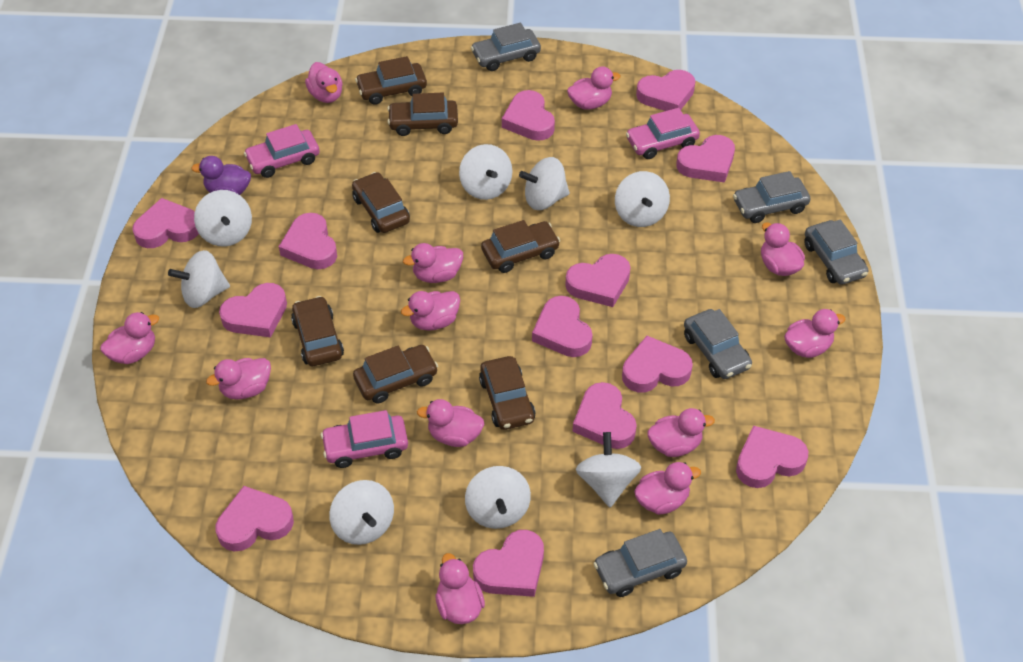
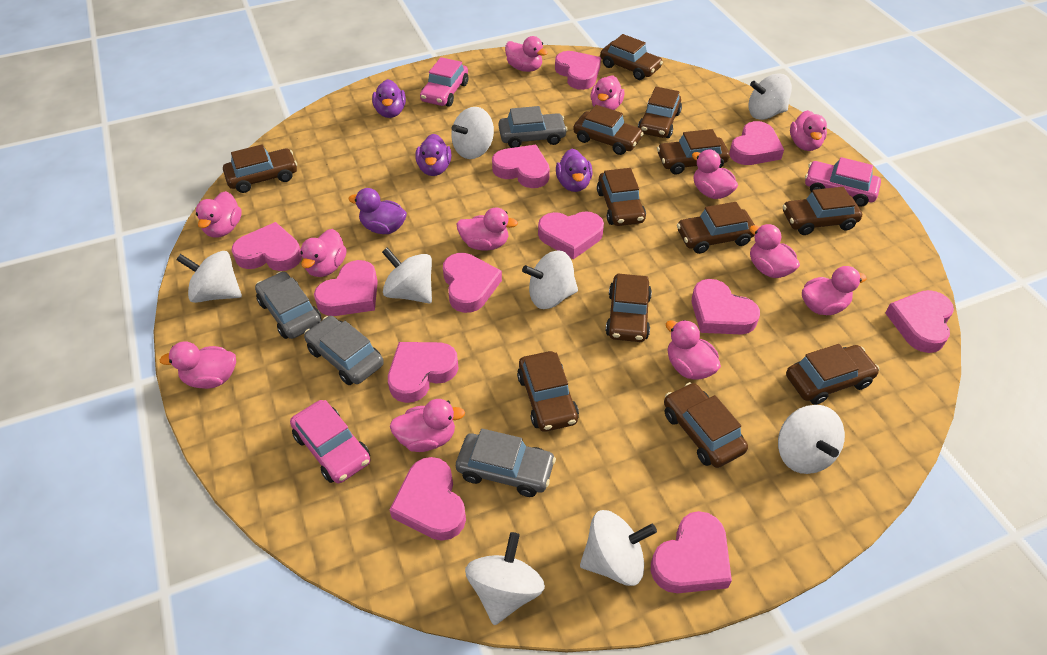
brown car: 7 -> 12
grey car: 5 -> 4
pink heart: 13 -> 12
purple duck: 1 -> 4

